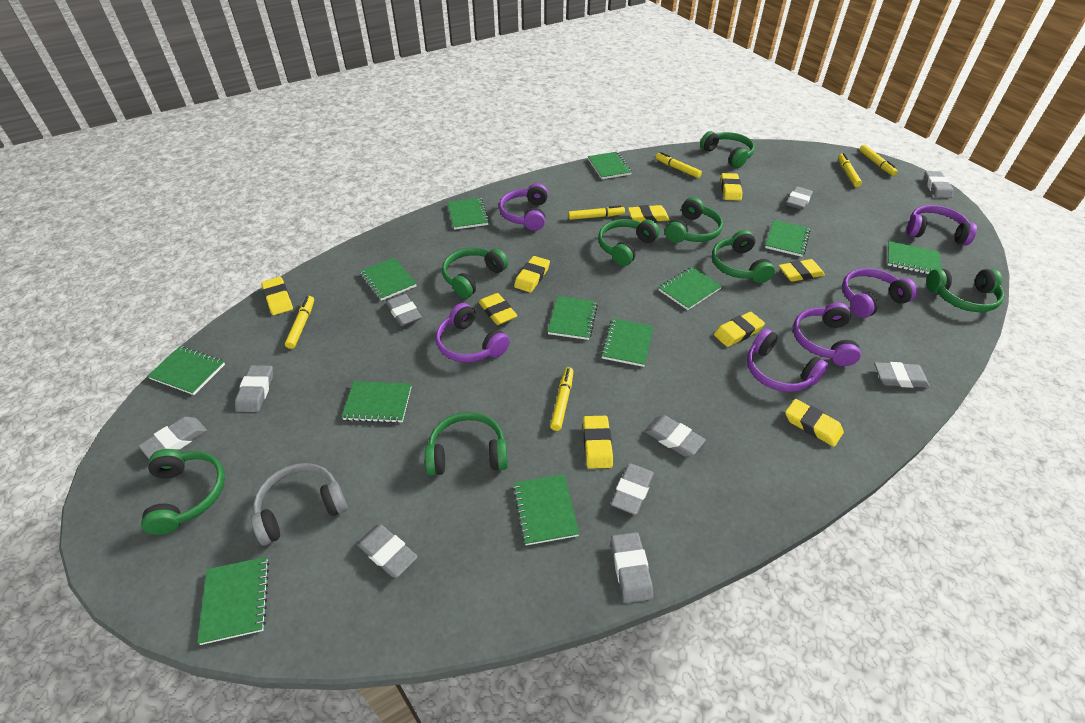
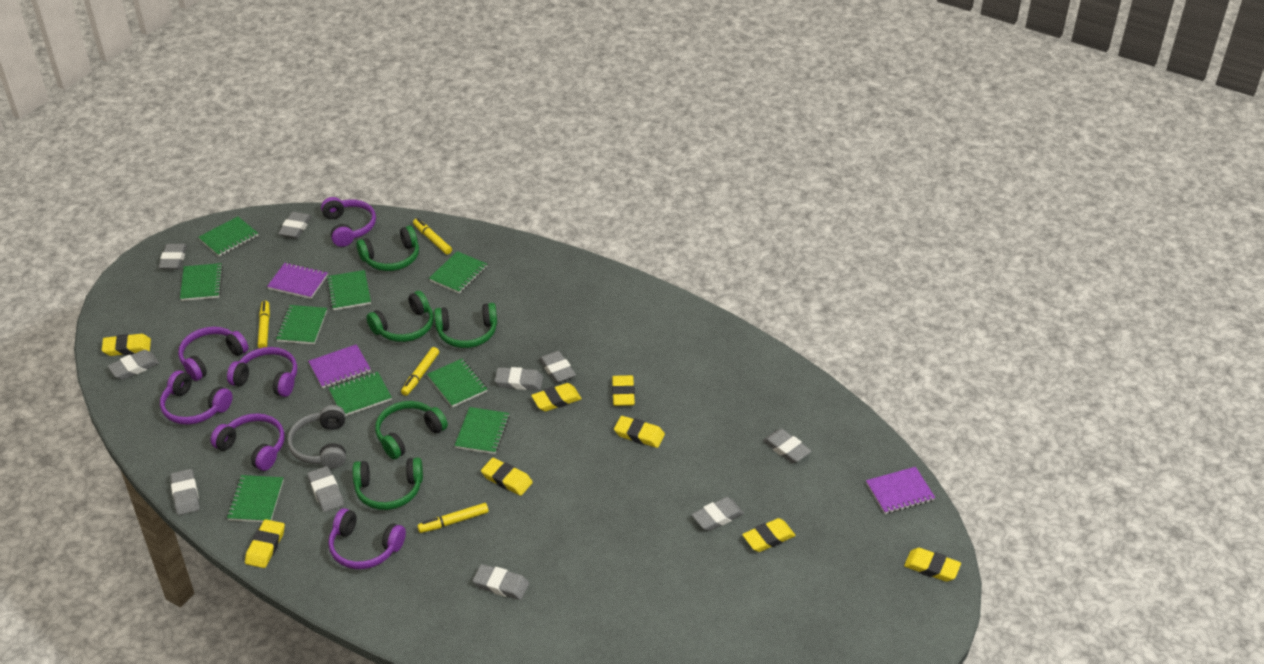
green headphones: 8 -> 5
green notebook: 12 -> 9
purple notebook: 0 -> 3
yellow eraser: 9 -> 8
yellow marker: 6 -> 4

